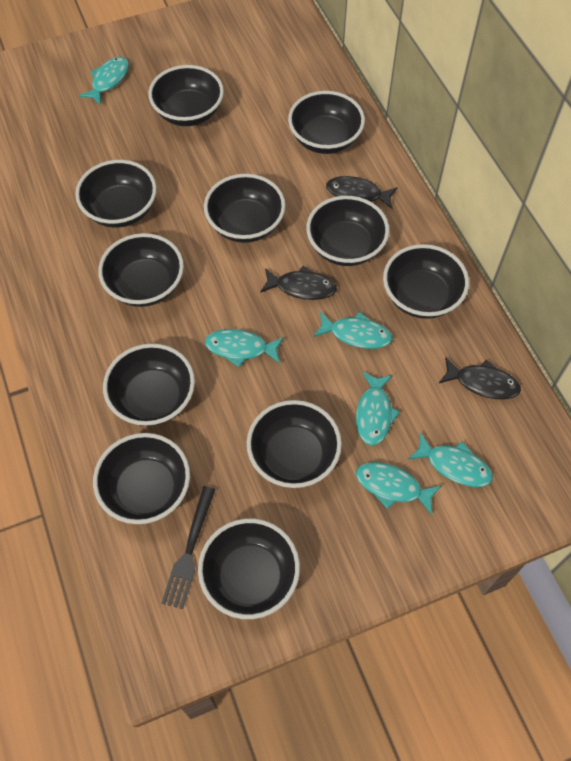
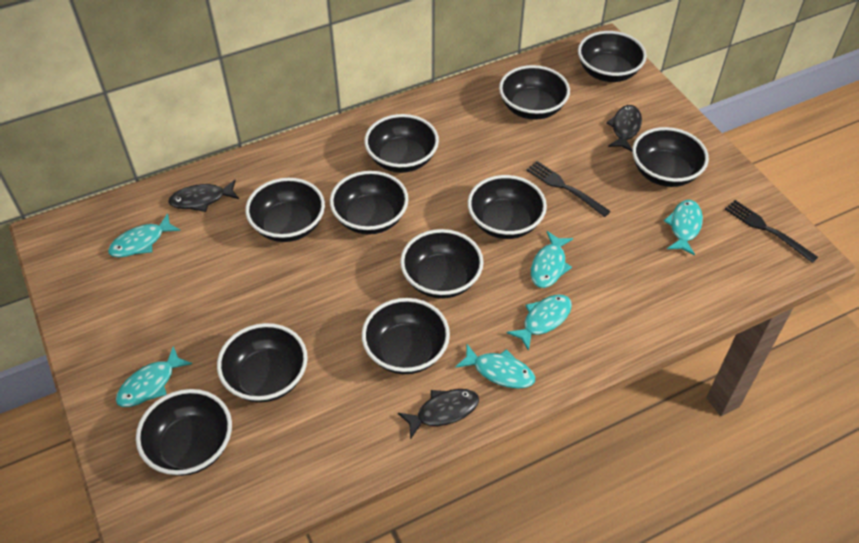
black fork: 1 -> 2

